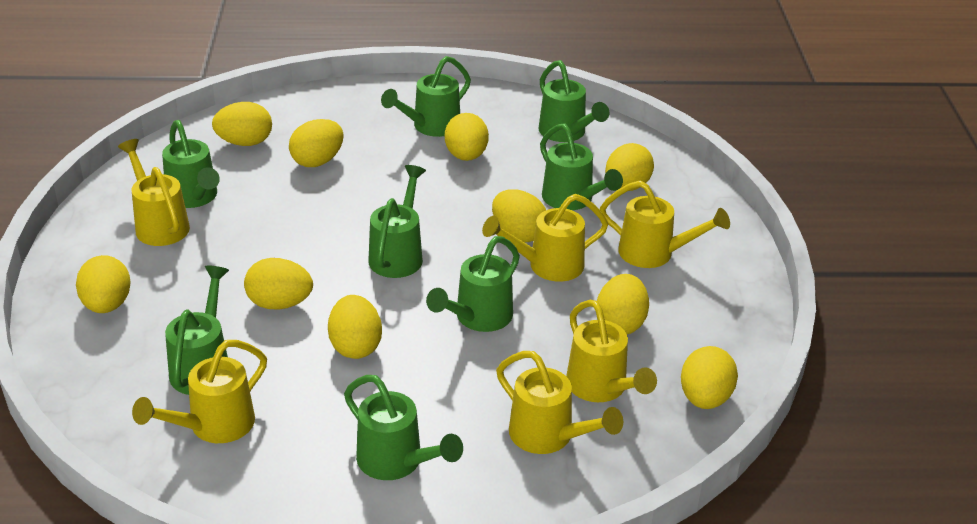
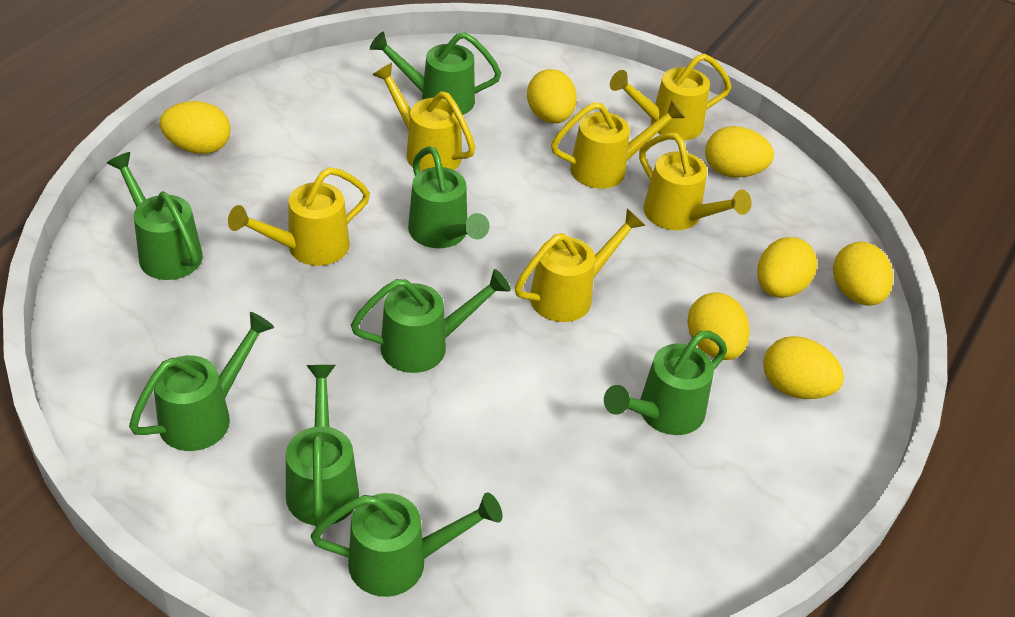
yellow egg: 10 -> 7

